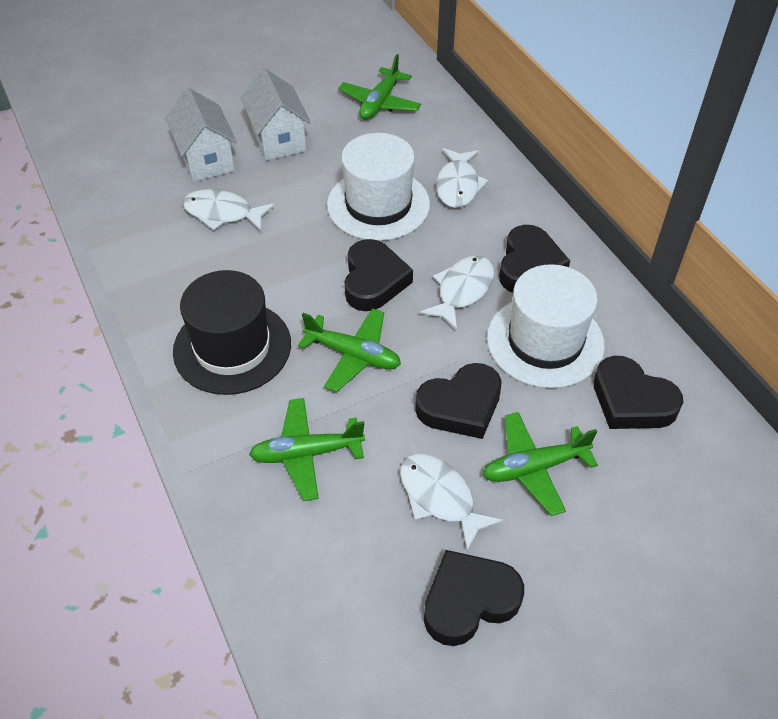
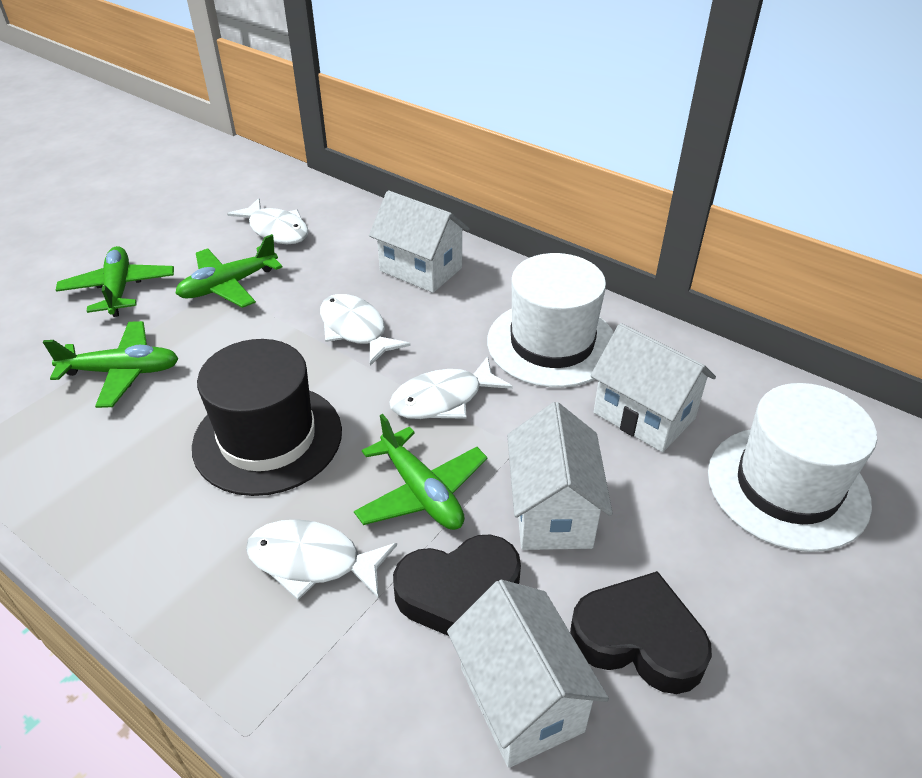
black heart: 5 -> 2
white house: 2 -> 4

